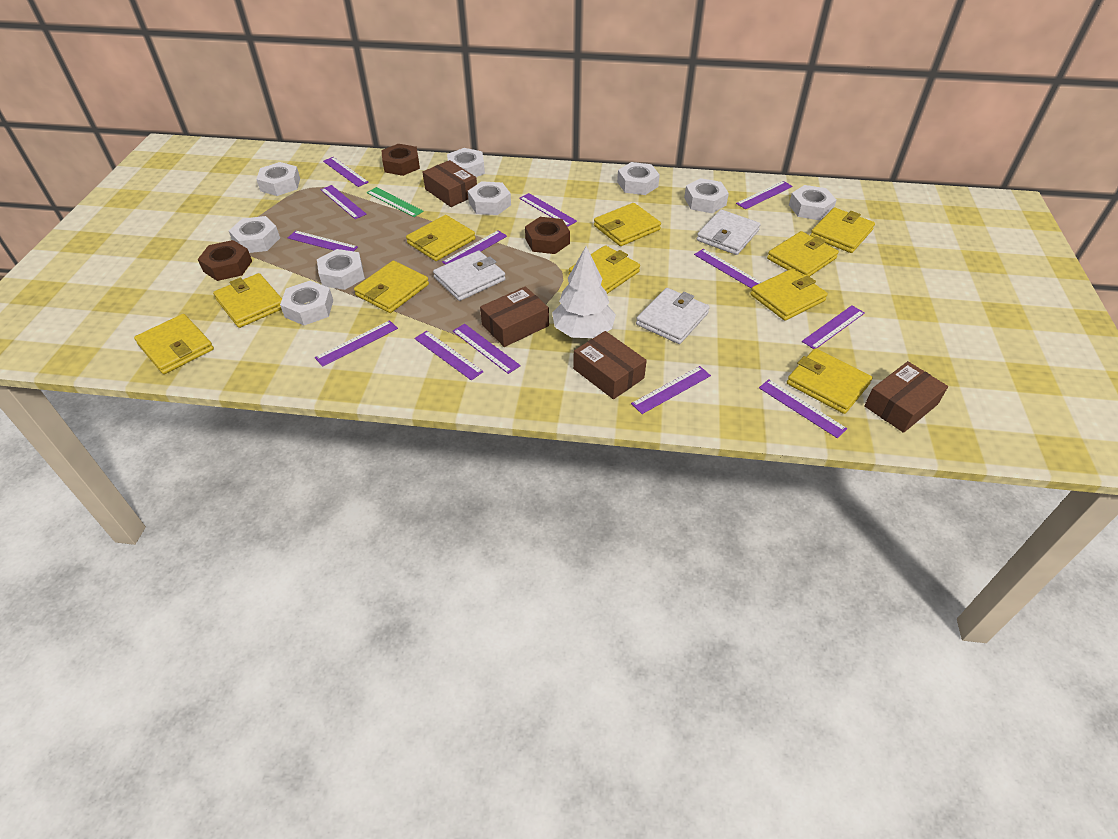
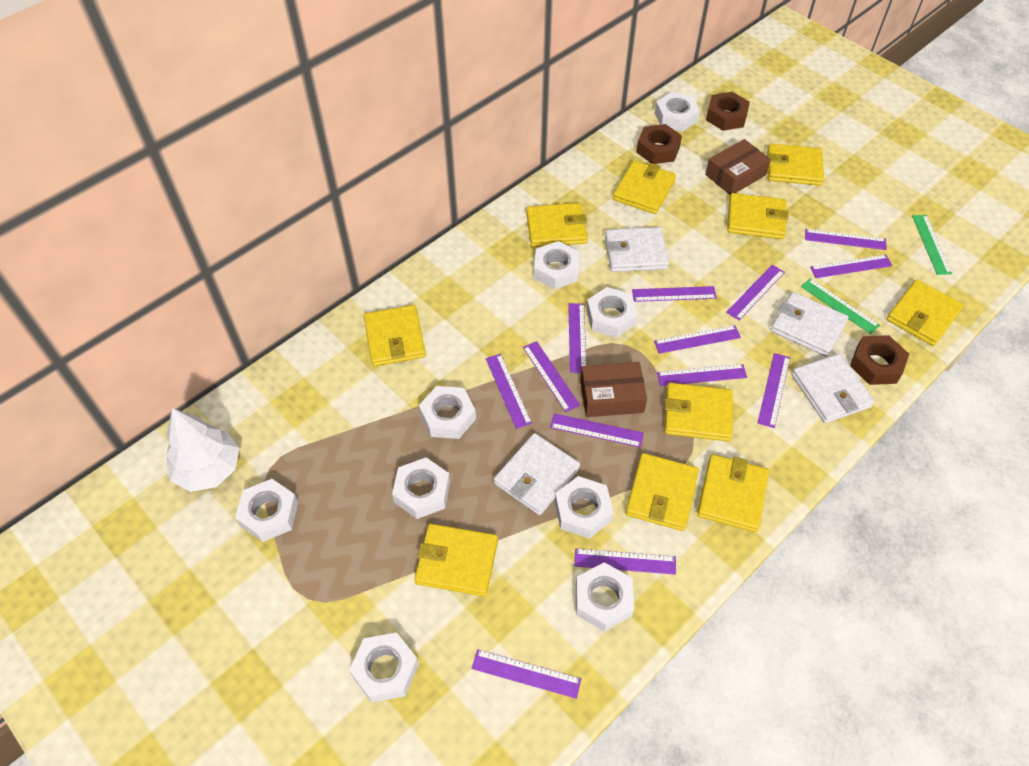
brown box: 4 -> 2
green ruler: 1 -> 2
white wallet: 3 -> 4

